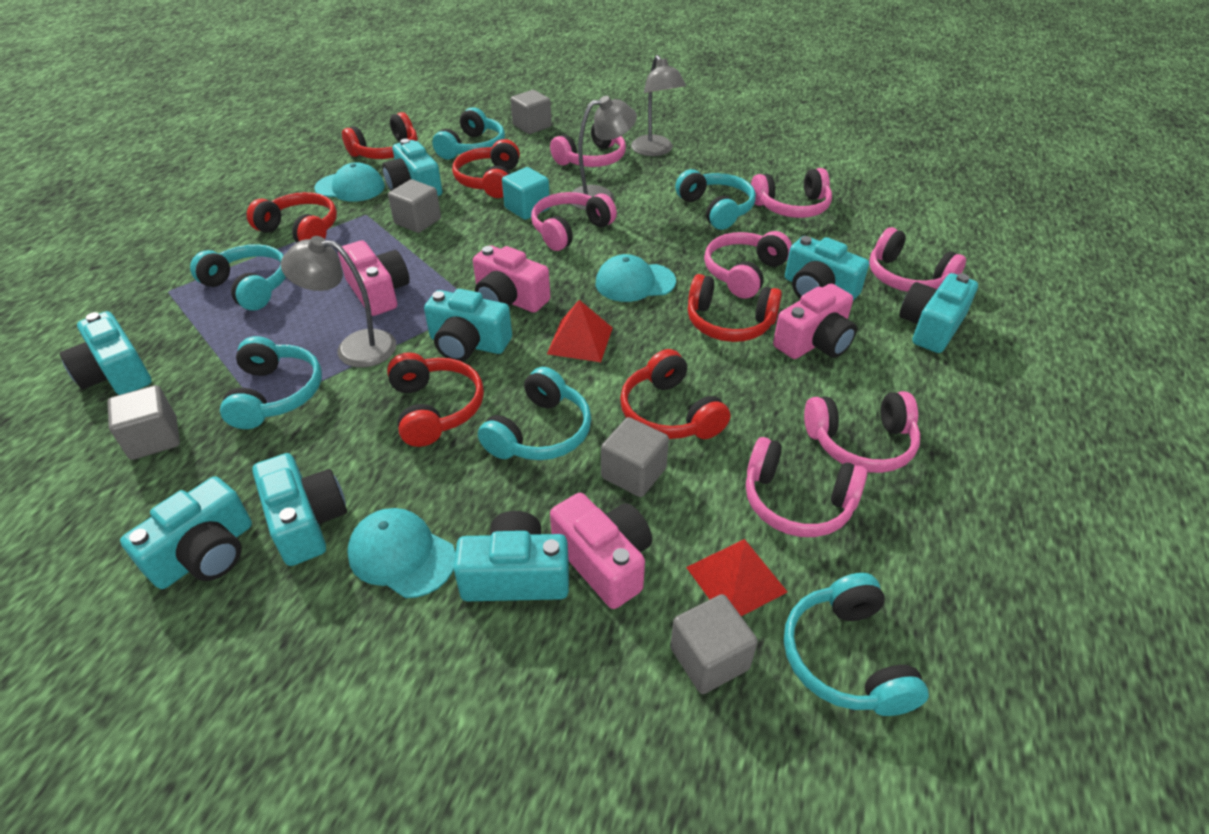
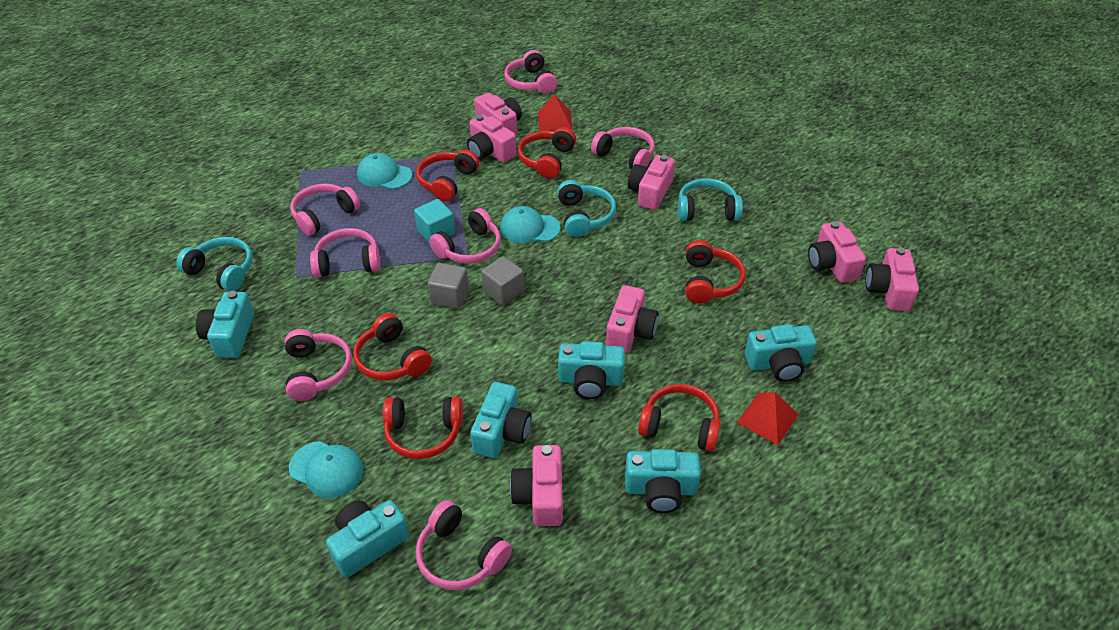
grey cube: 5 -> 2
grey lamp: 3 -> 0
pink camera: 4 -> 7
turquoise camera: 8 -> 6
turquoise headphones: 6 -> 3

